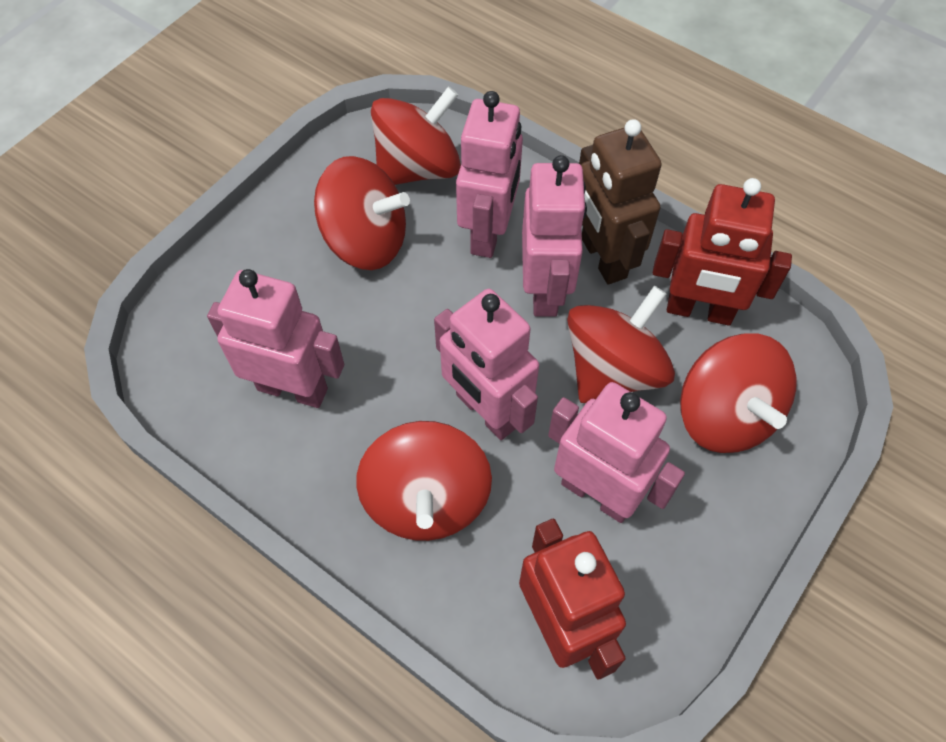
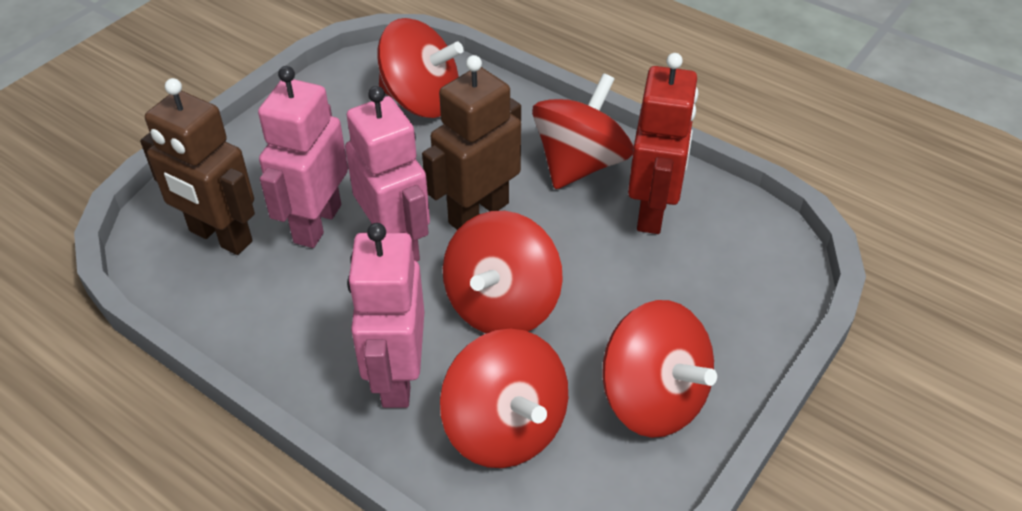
brown robot: 1 -> 2
pink robot: 5 -> 3
red robot: 2 -> 1

